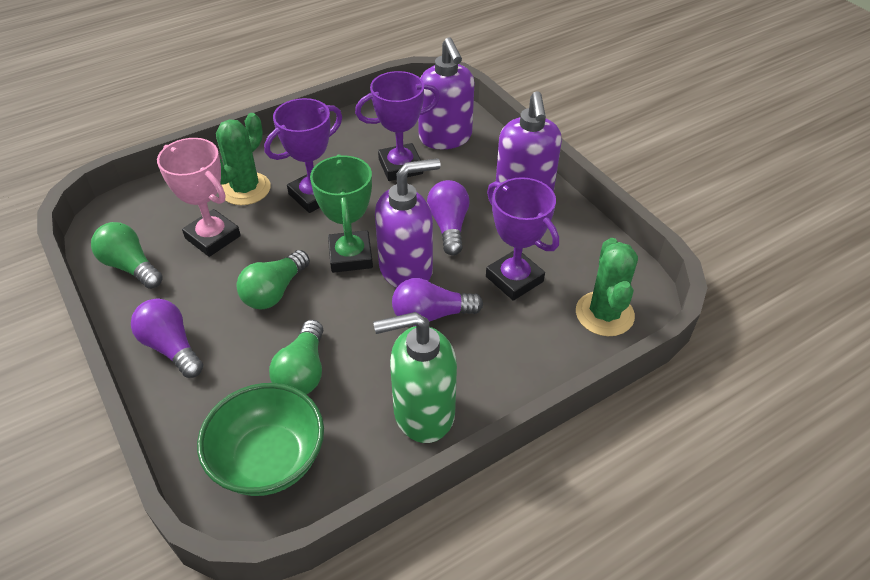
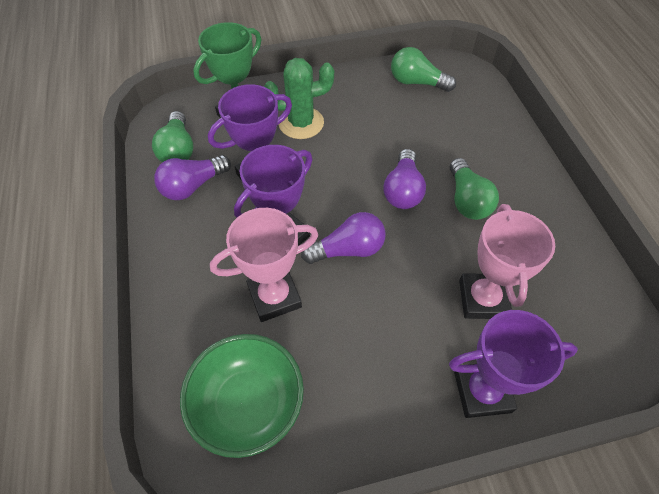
green cactus: 2 -> 1
green soap dispenser: 1 -> 0
pink trophy: 1 -> 2
purple soap dispenser: 3 -> 0

